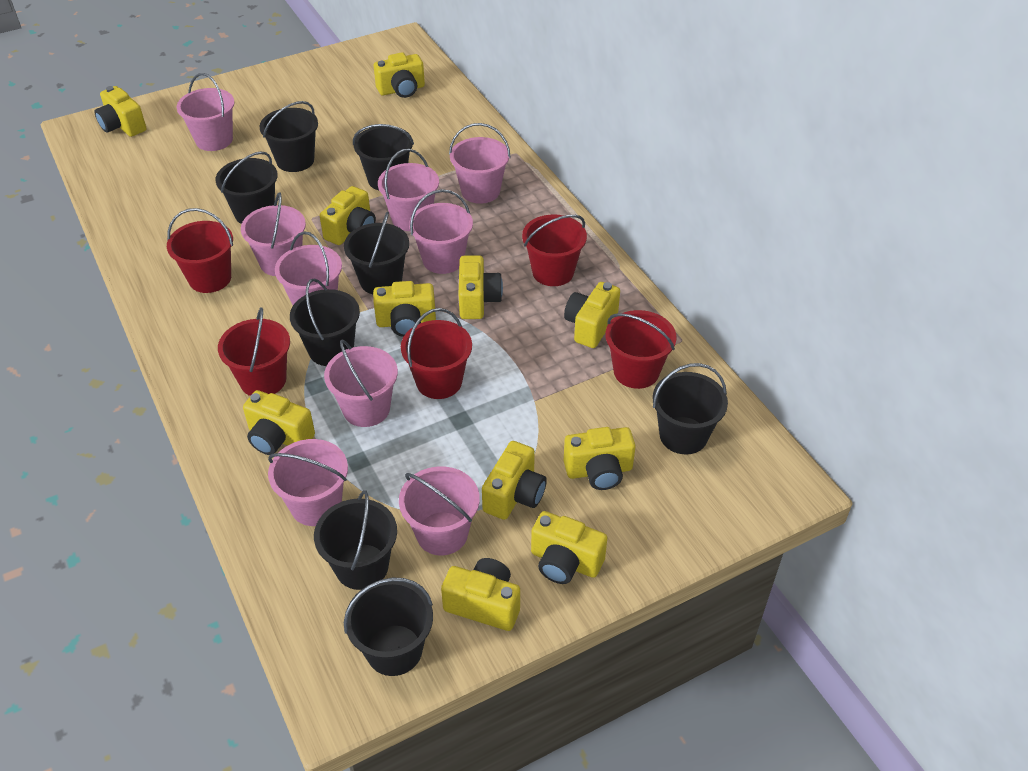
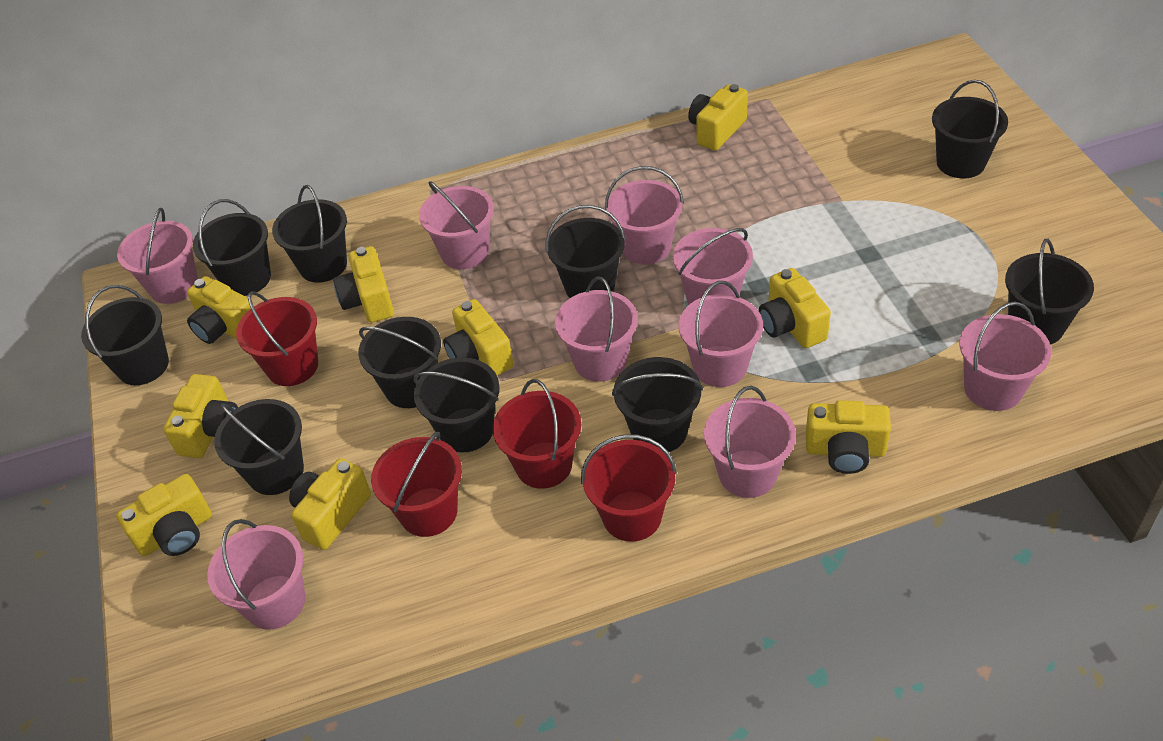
black bucket: 8 -> 10
red bucket: 5 -> 4
yellow camera: 11 -> 9

